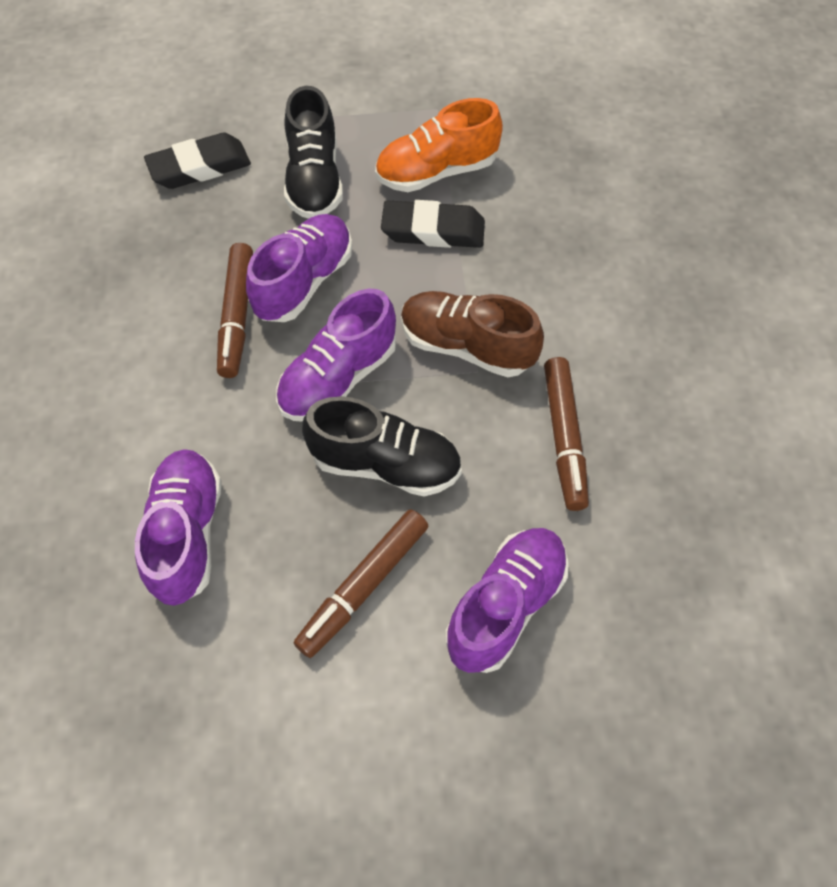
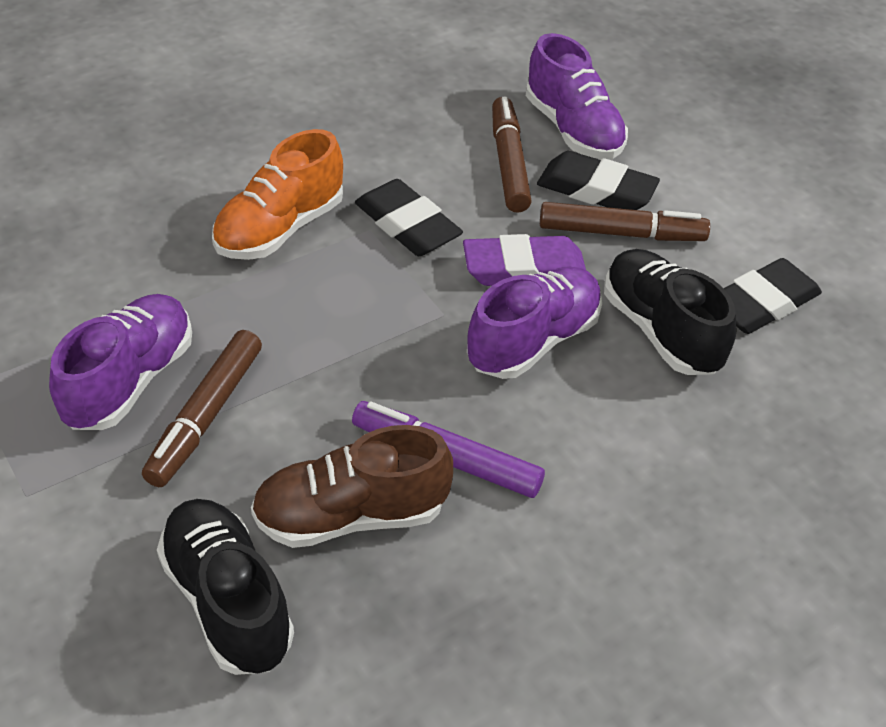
black eraser: 2 -> 3
purple eraser: 0 -> 1
purple marker: 0 -> 1
purple shoe: 4 -> 3

